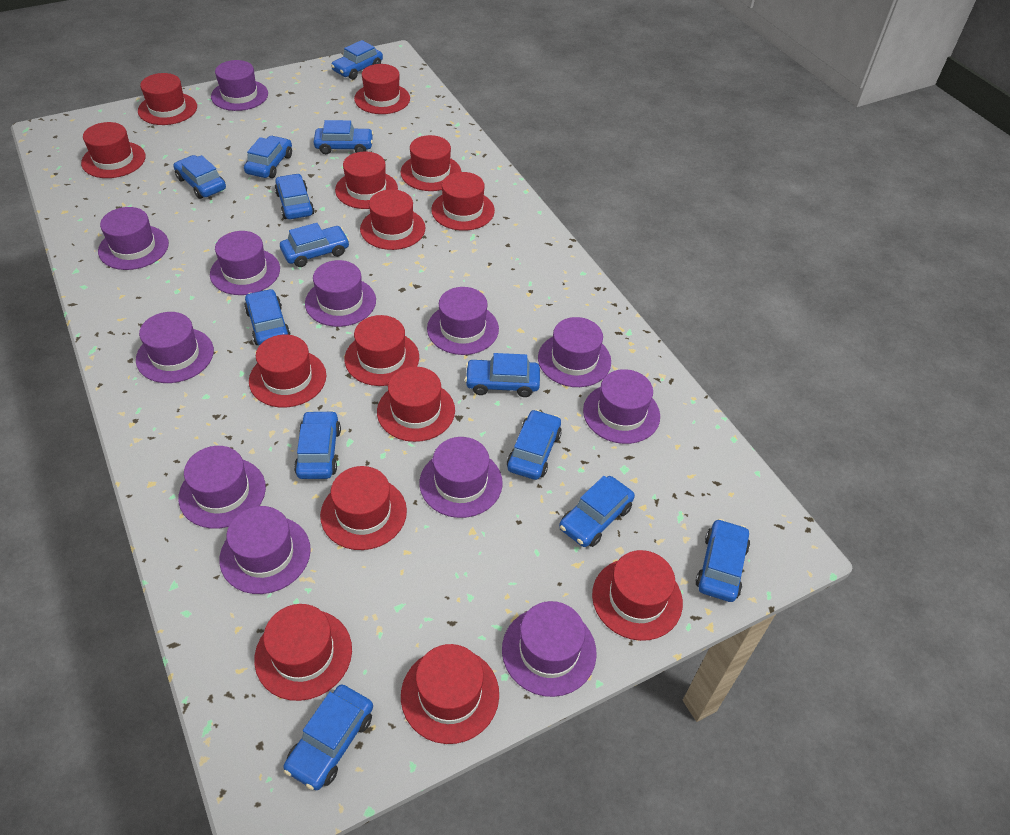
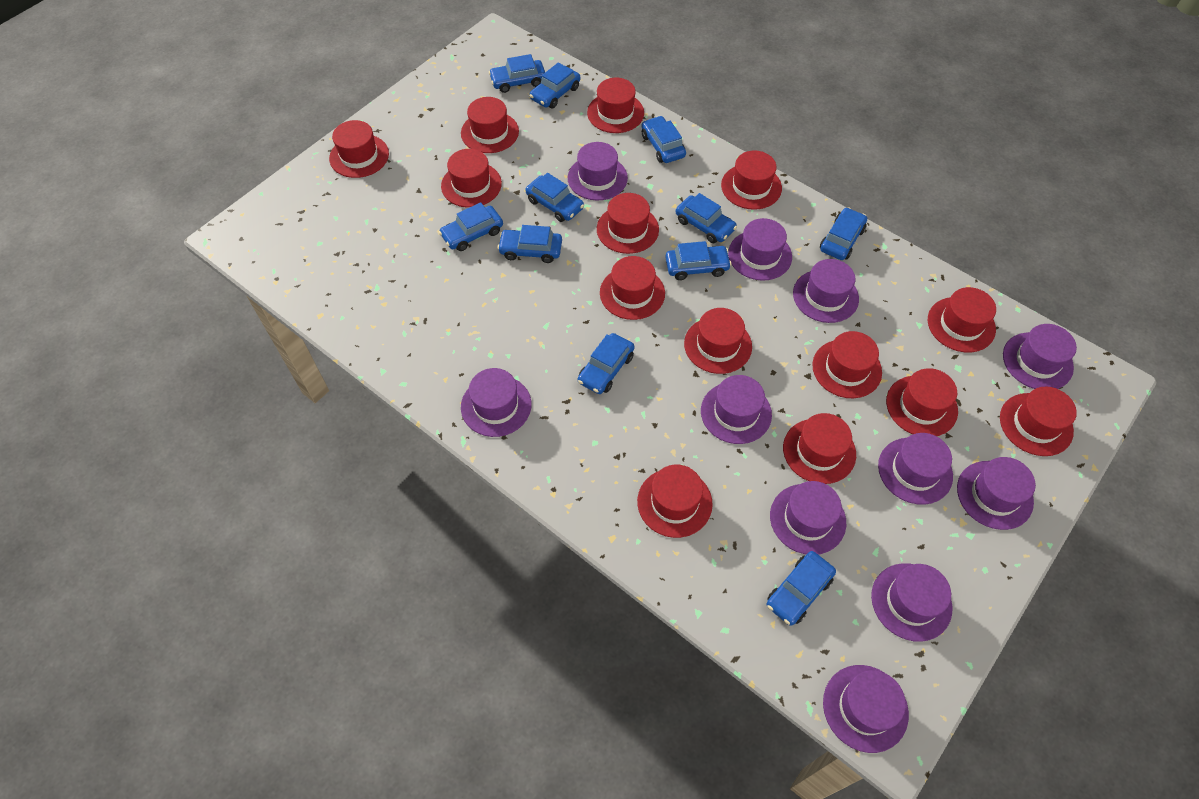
blue car: 13 -> 11
purple hat: 12 -> 11

